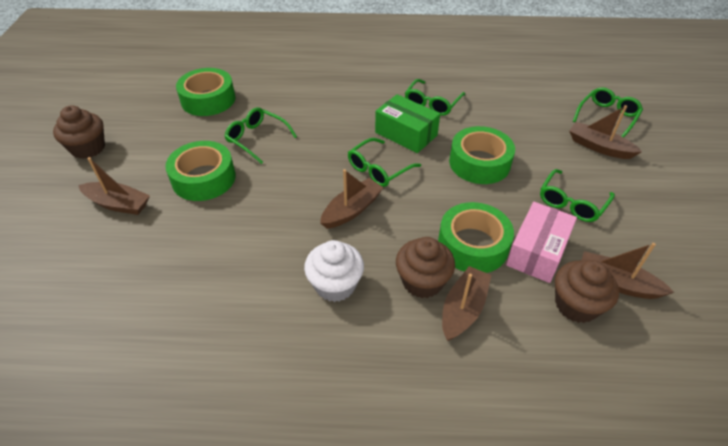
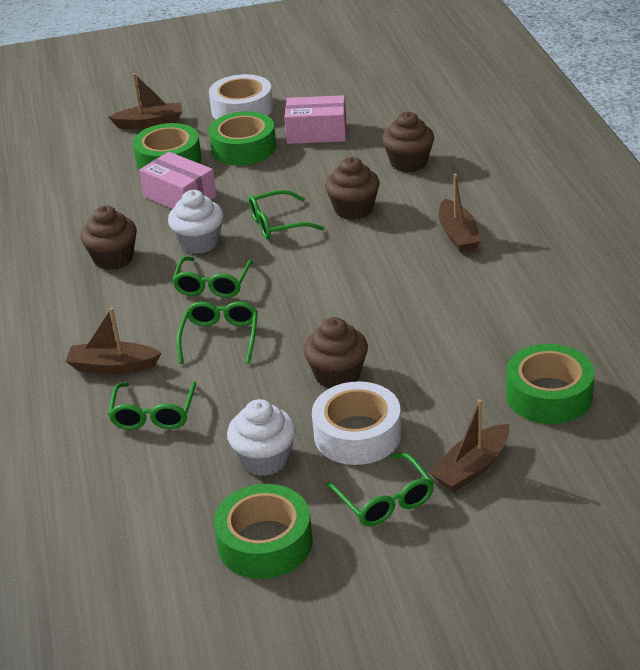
brown boat: 5 -> 4
brown cupcake: 3 -> 4
green box: 1 -> 0
pink box: 1 -> 2
white cupcake: 1 -> 2
white tape: 0 -> 2

